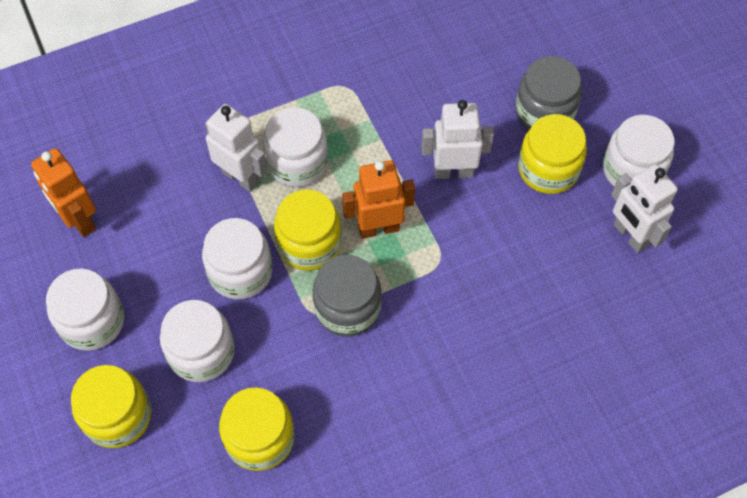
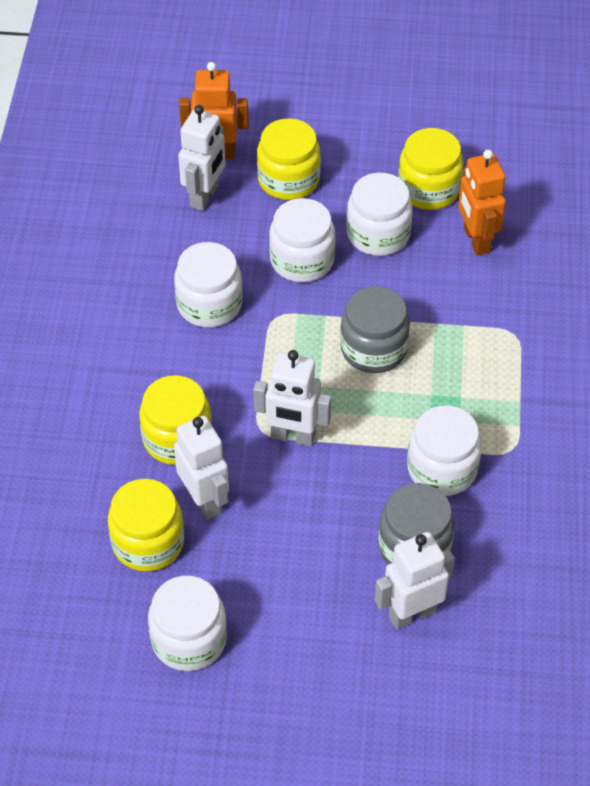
white robot: 3 -> 4

